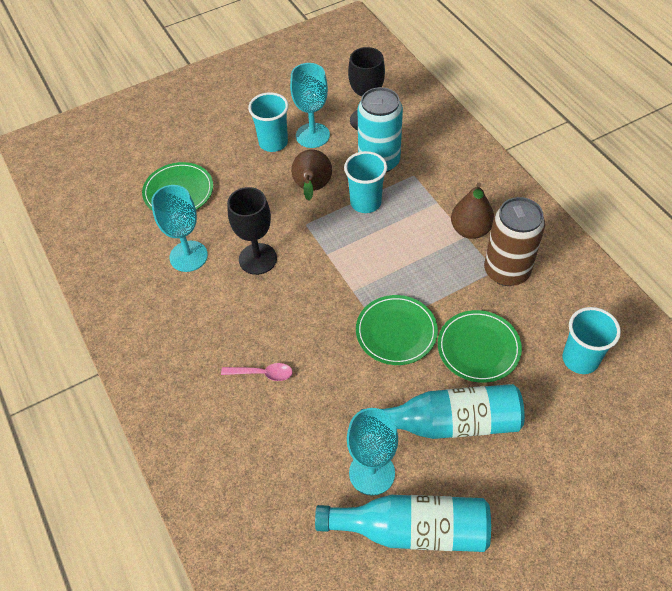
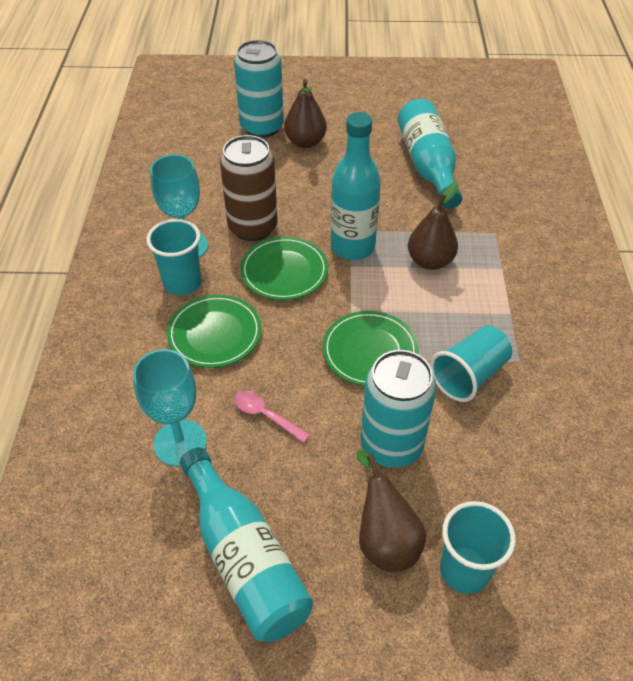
black goblet: 2 -> 0
brown pear: 2 -> 3
turquoise bottle: 2 -> 3
turquoise can: 1 -> 2
turquoise goblet: 3 -> 2

